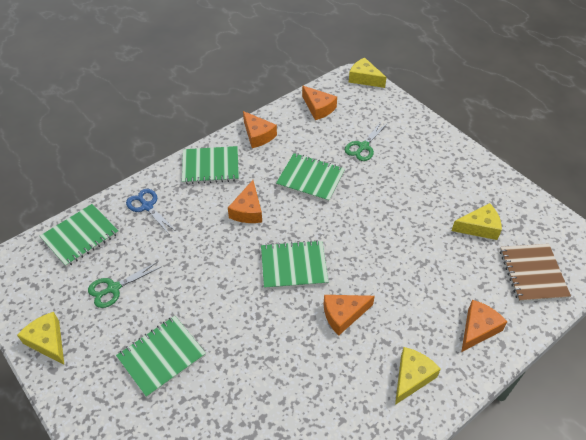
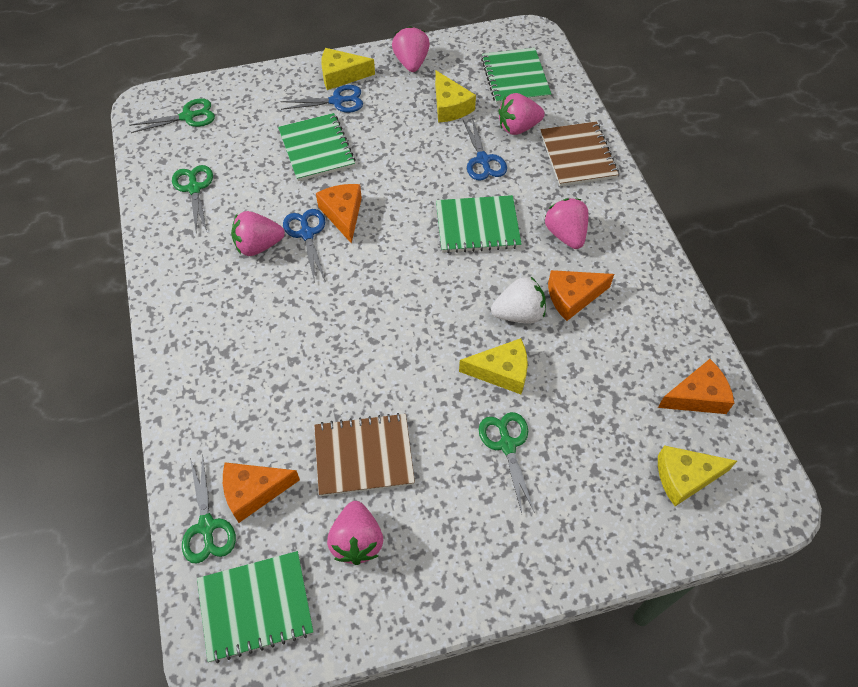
blue scissors: 1 -> 3
brown notebook: 1 -> 2
green notebook: 5 -> 4
green scissors: 2 -> 4
orange cheese: 5 -> 4
pink strawberry: 0 -> 5
white strawberry: 0 -> 1

